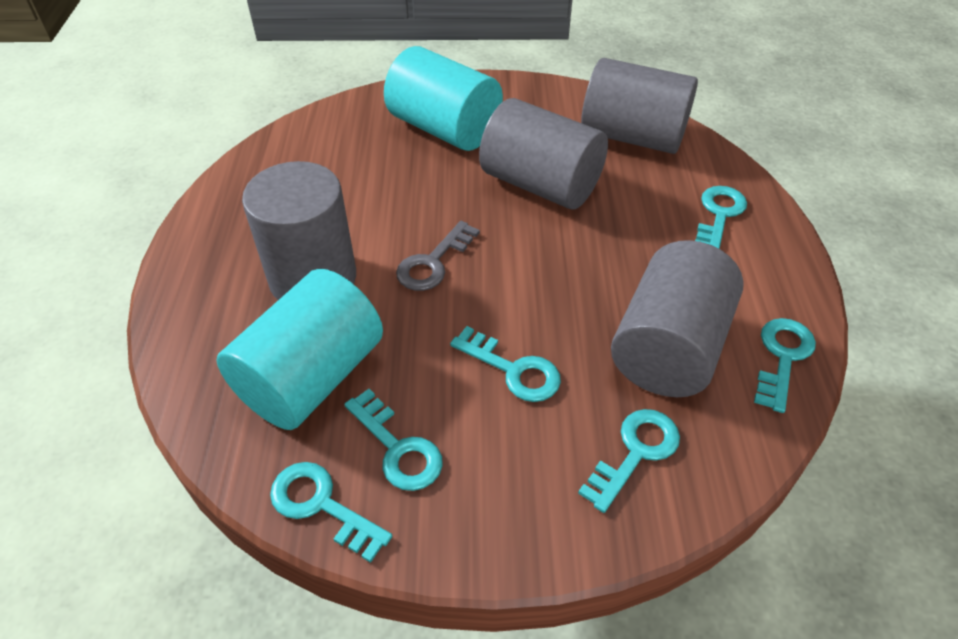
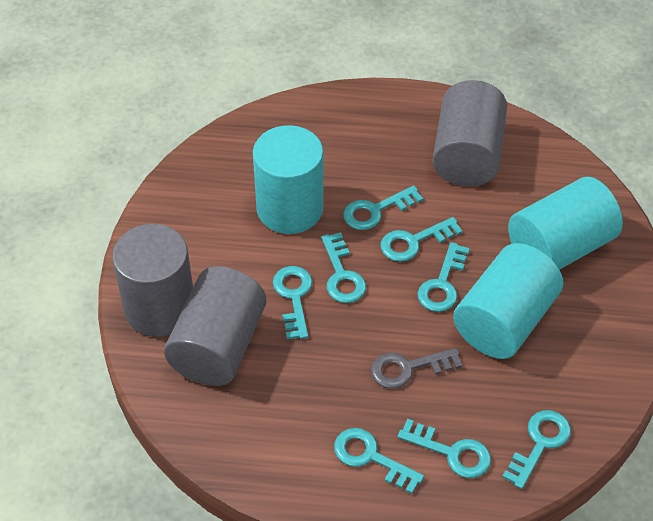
grey cylinder: 4 -> 3
turquoise cylinder: 2 -> 3
turquoise key: 6 -> 8

